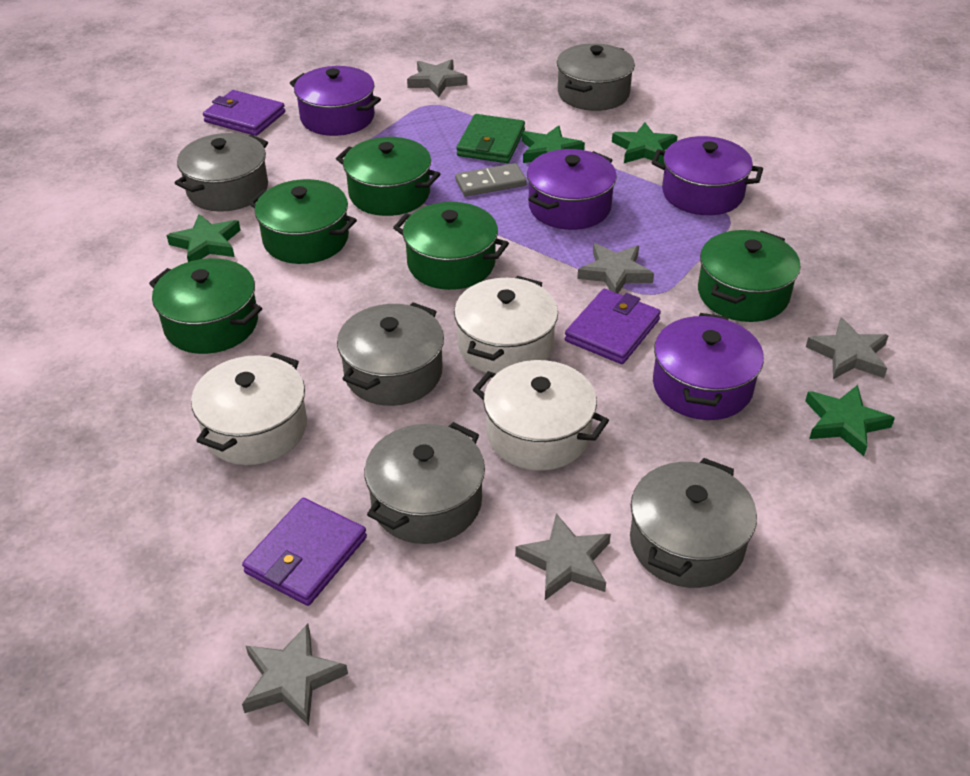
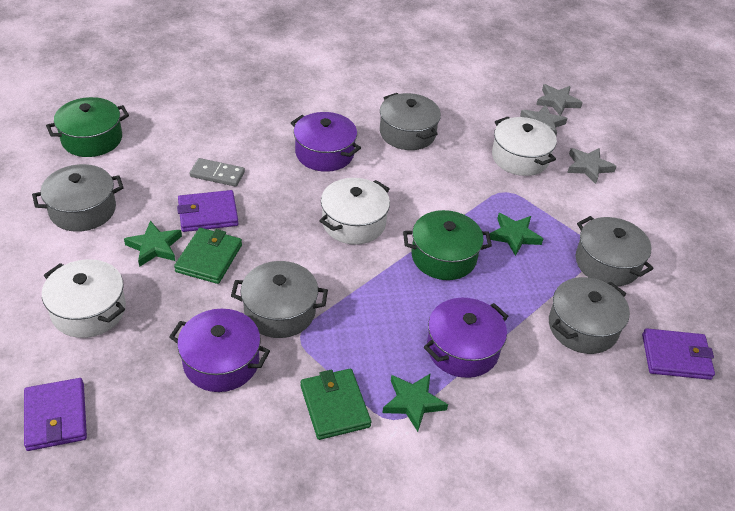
green pot: 5 -> 2
green star: 4 -> 3
green wallet: 1 -> 2
grey star: 5 -> 3
purple pot: 4 -> 3

